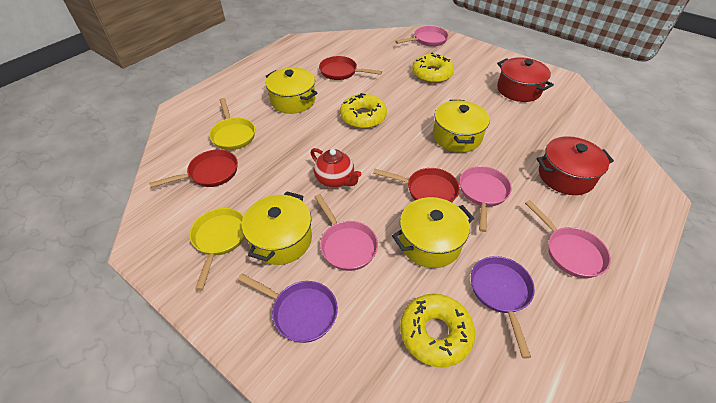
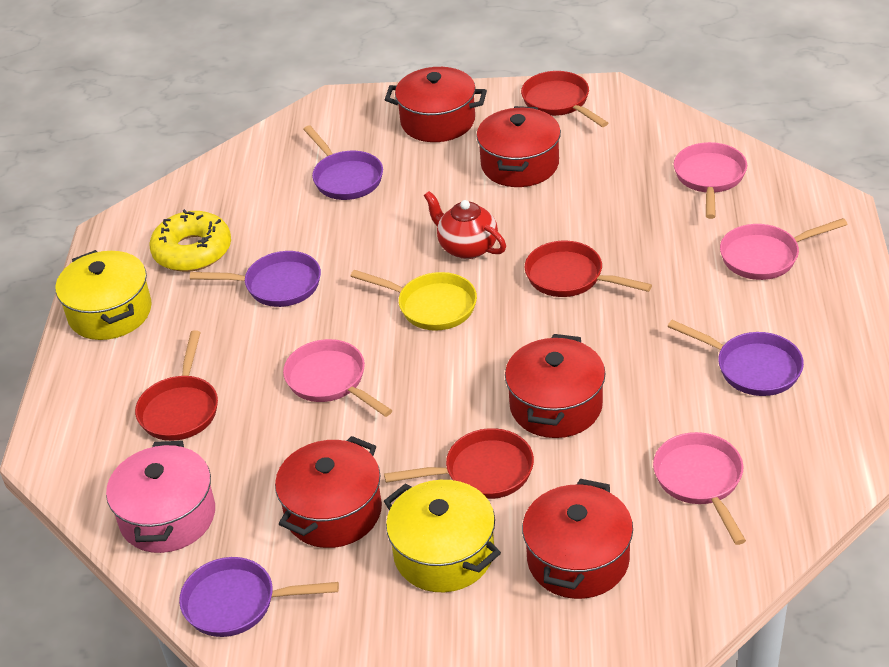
pink pot: 0 -> 1
purple pan: 2 -> 4
red pan: 3 -> 4
red pot: 2 -> 5
yellow donut: 3 -> 1
yellow pan: 2 -> 1
yellow pot: 4 -> 2

